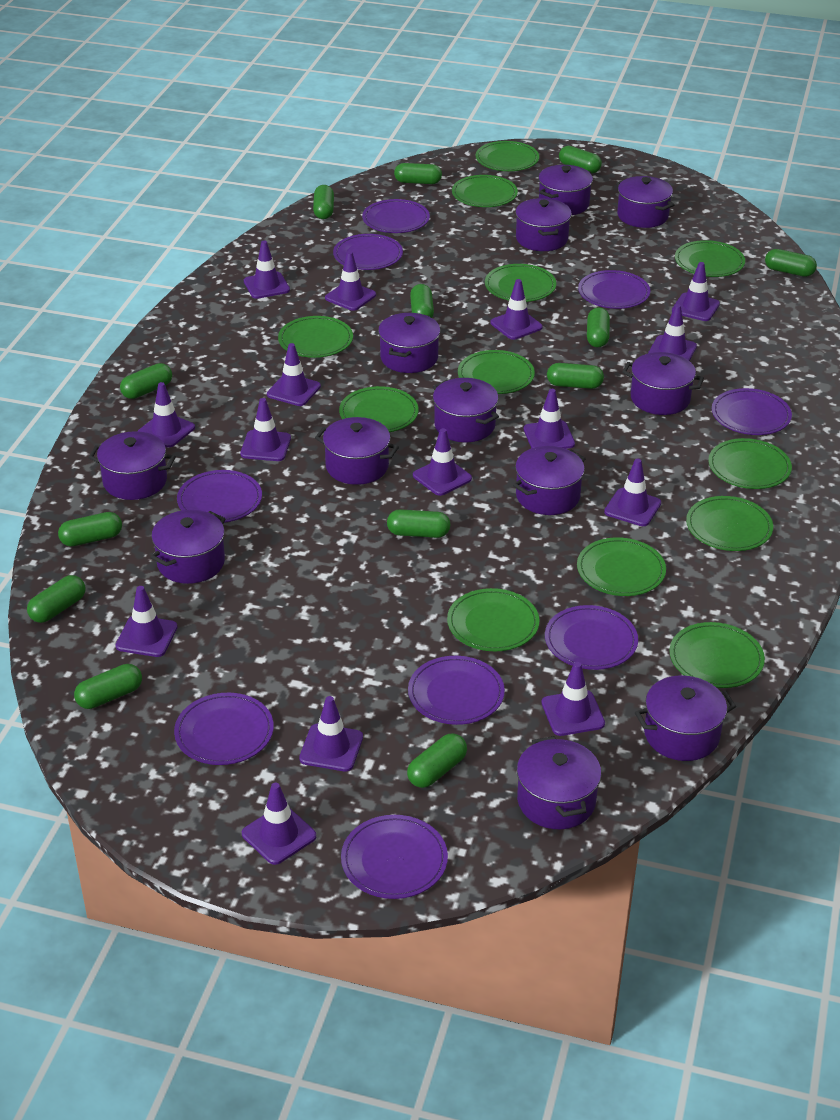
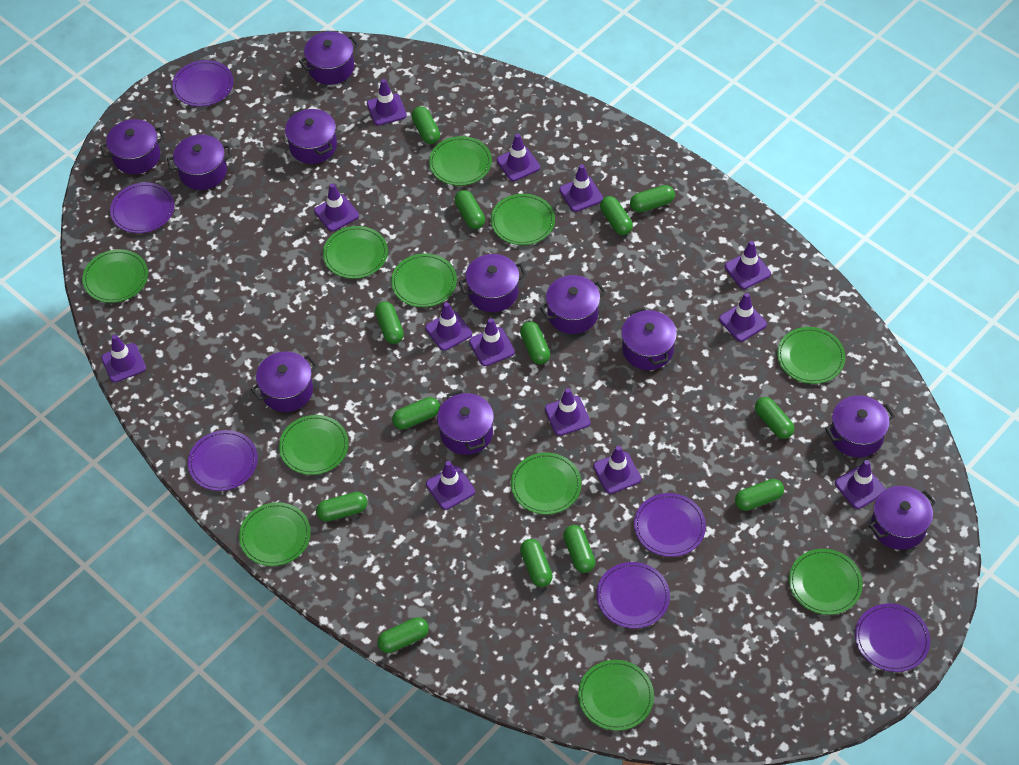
green plate: 12 -> 11
purple plate: 9 -> 6
purple pot: 12 -> 11
purple traffic cone: 15 -> 13

